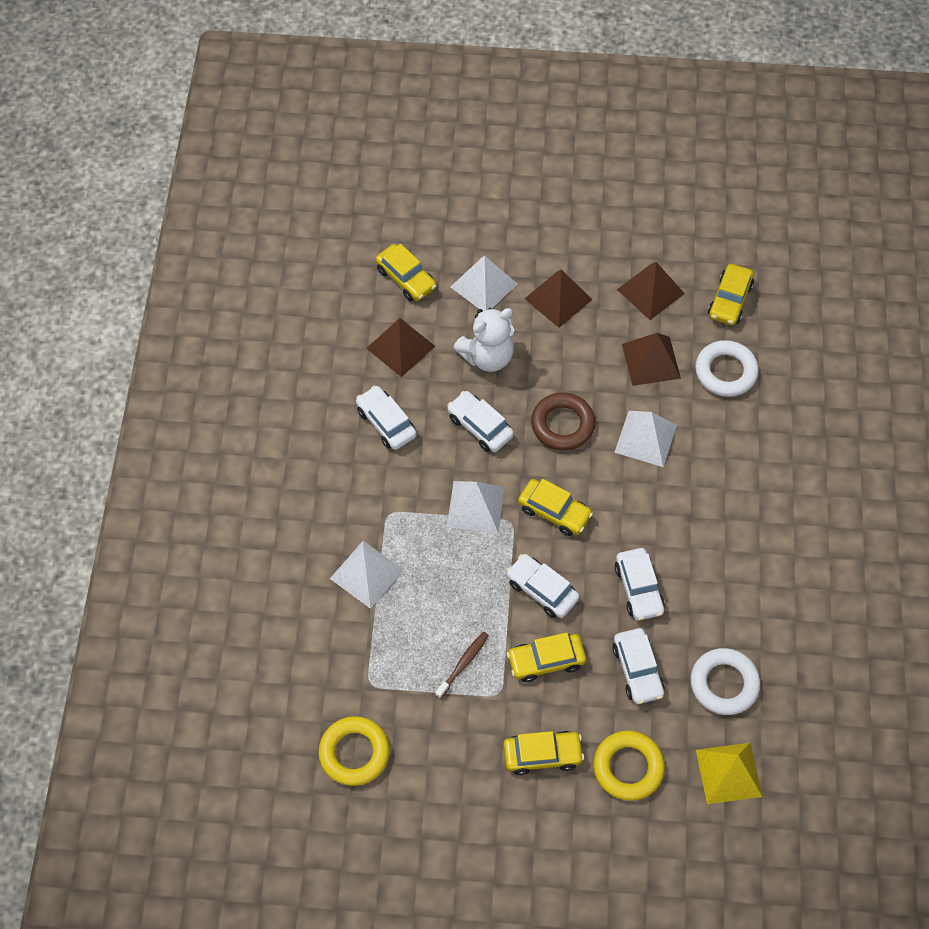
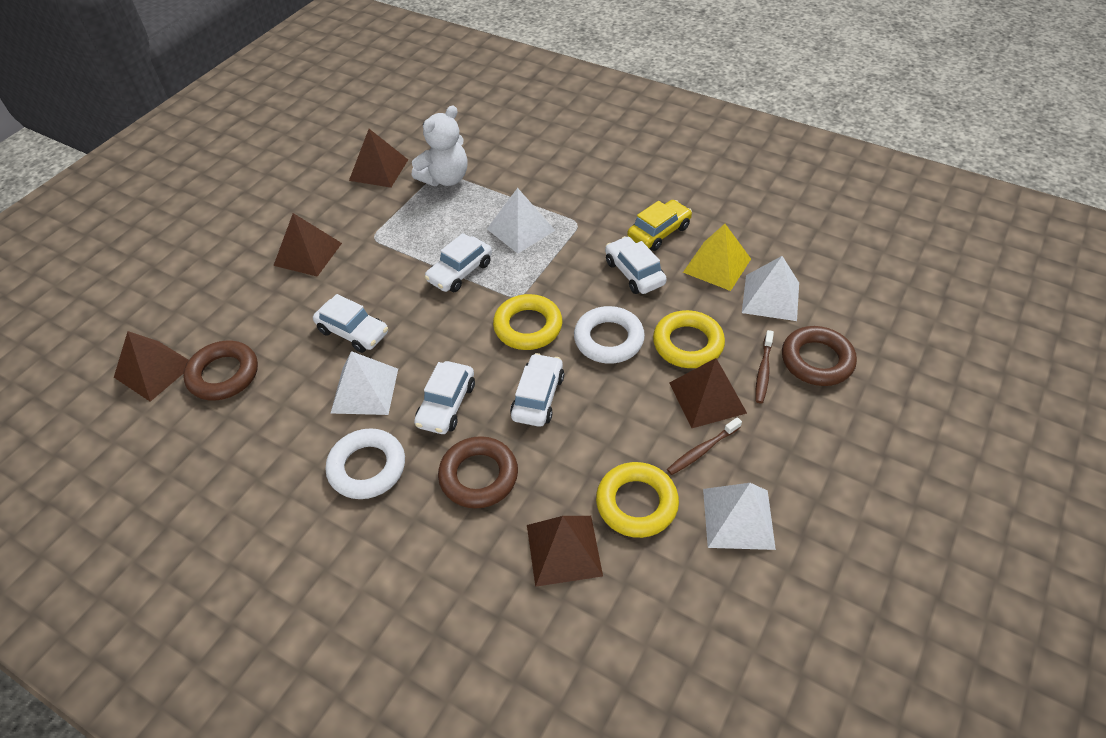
brown pyramid: 4 -> 5
brown ring: 1 -> 3
brown toothbrush: 1 -> 2
yellow car: 5 -> 1
yellow ring: 2 -> 3

